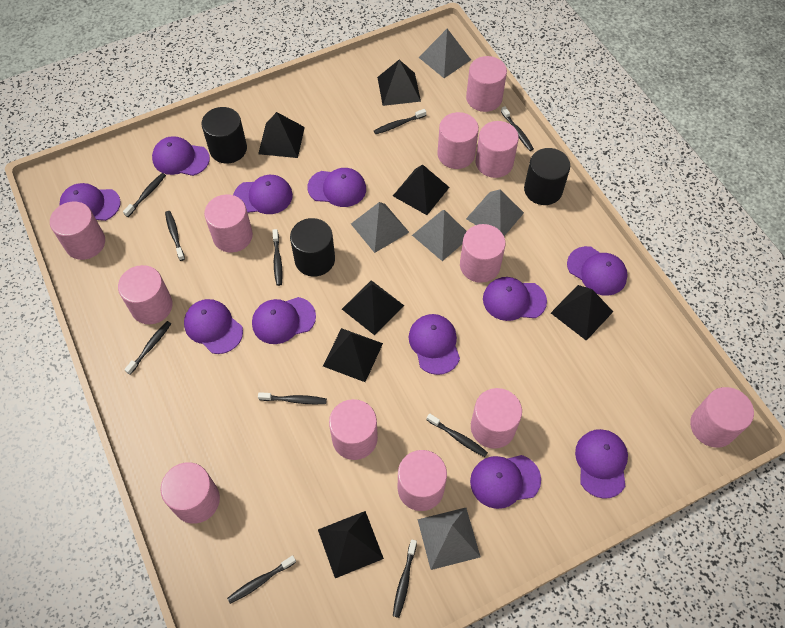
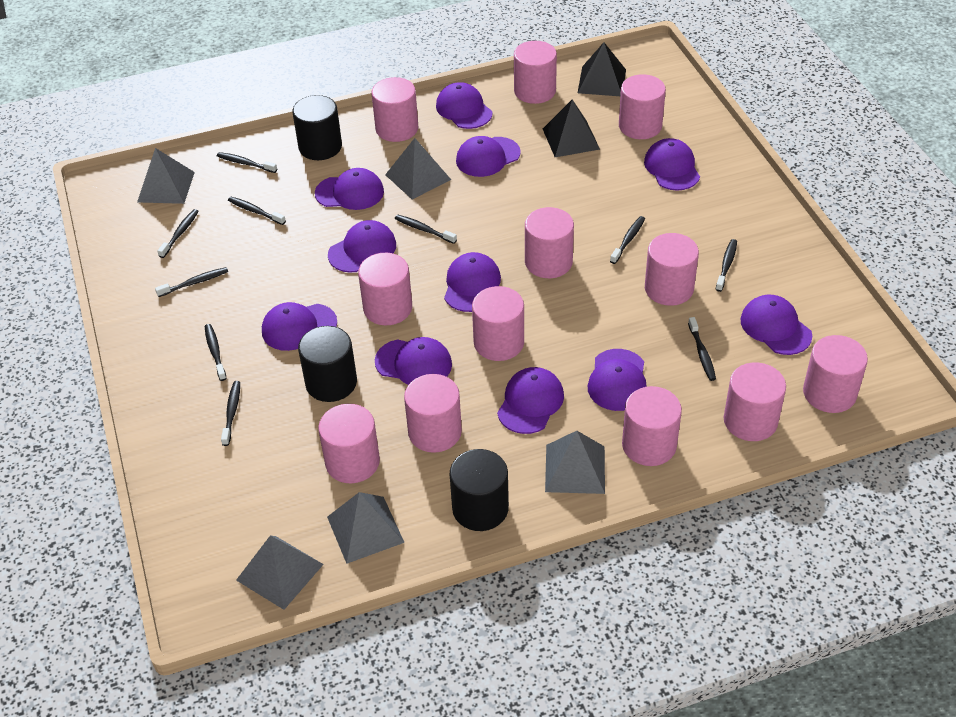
black pyramid: 7 -> 2

